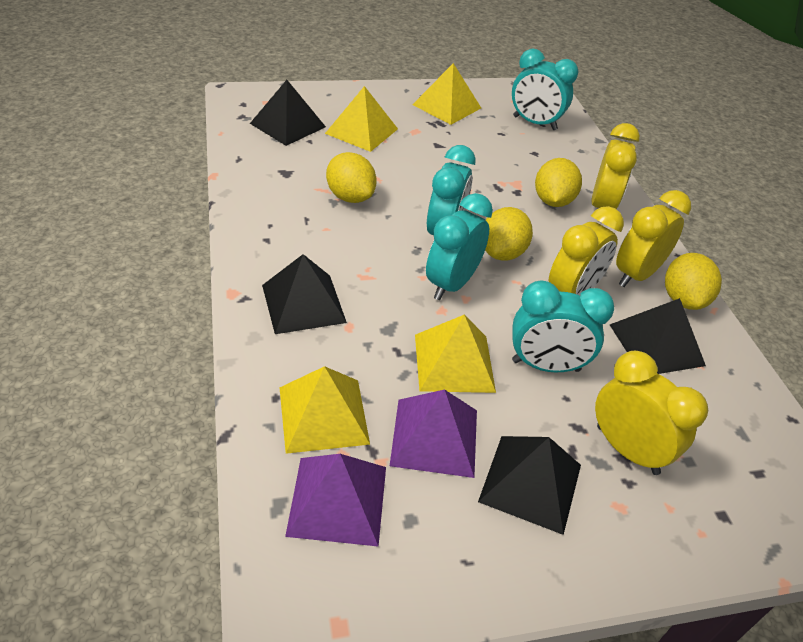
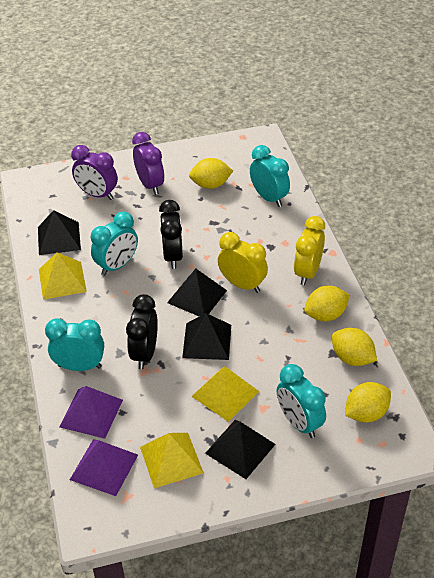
black clock: 0 -> 2
purple clock: 0 -> 2
yellow clock: 4 -> 2
yellow pyramid: 4 -> 3

